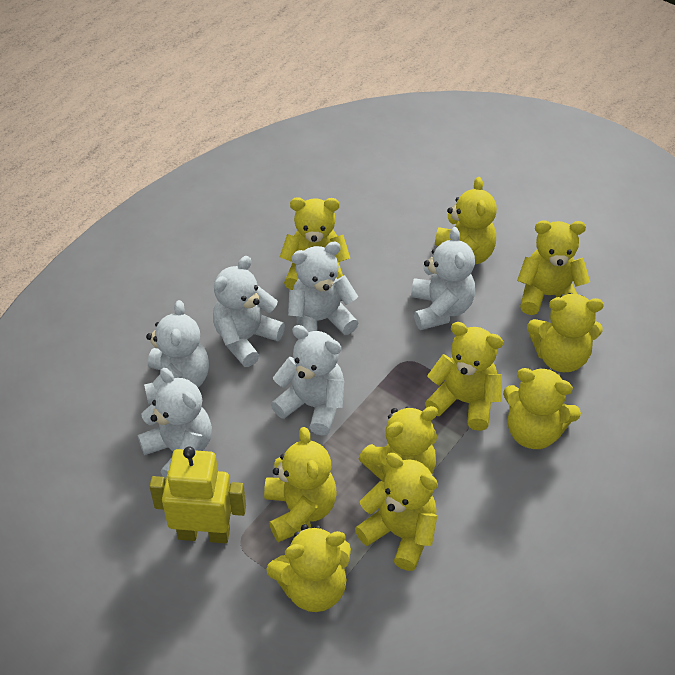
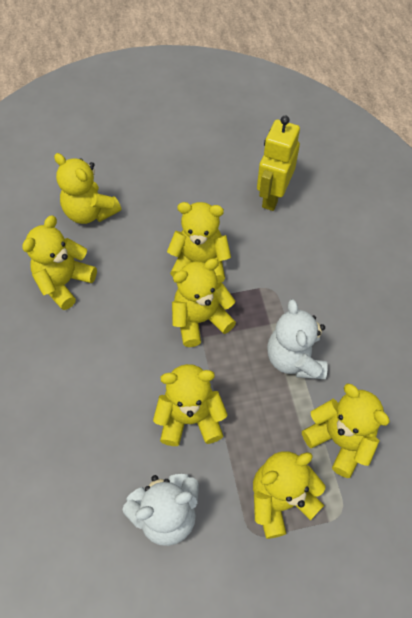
white teddy bear: 6 -> 2
yellow teddy bear: 10 -> 7

